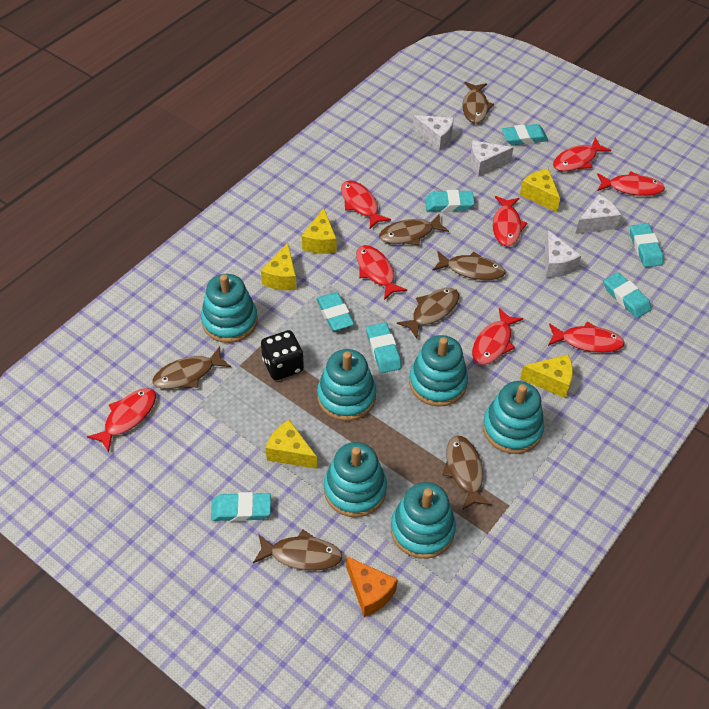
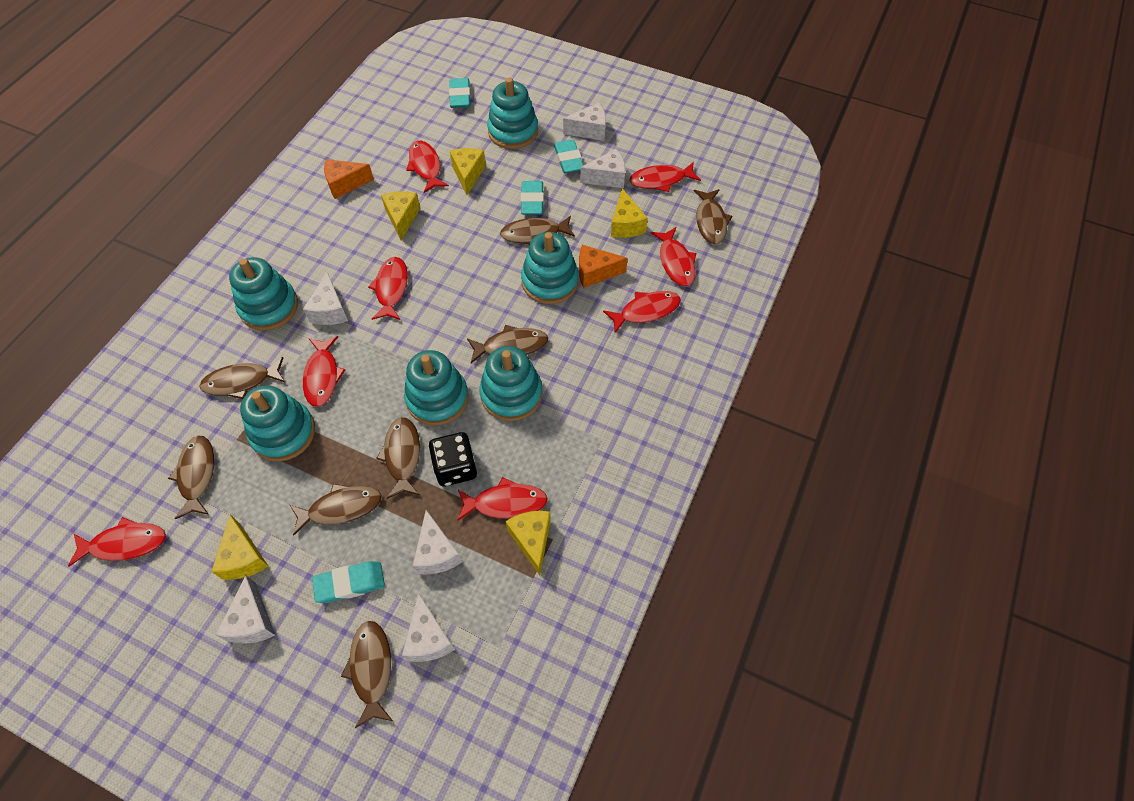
brown fish: 7 -> 8
orange cheese: 1 -> 2
turquoise eraser: 7 -> 4
white cheese: 4 -> 6

